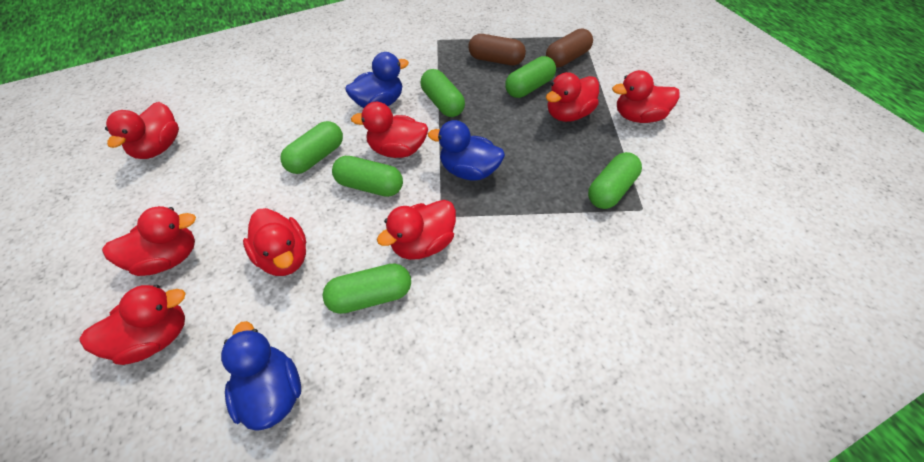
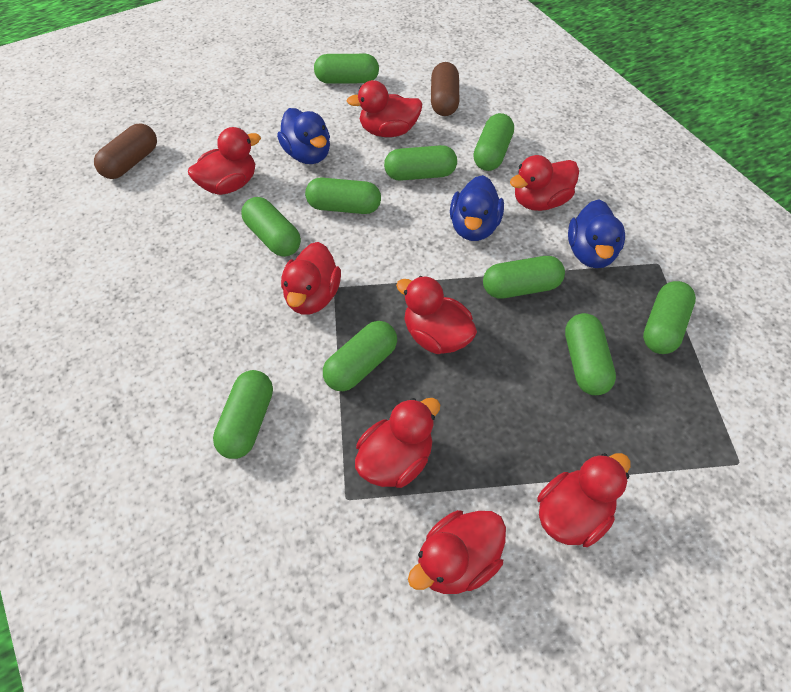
green capsule: 6 -> 10

